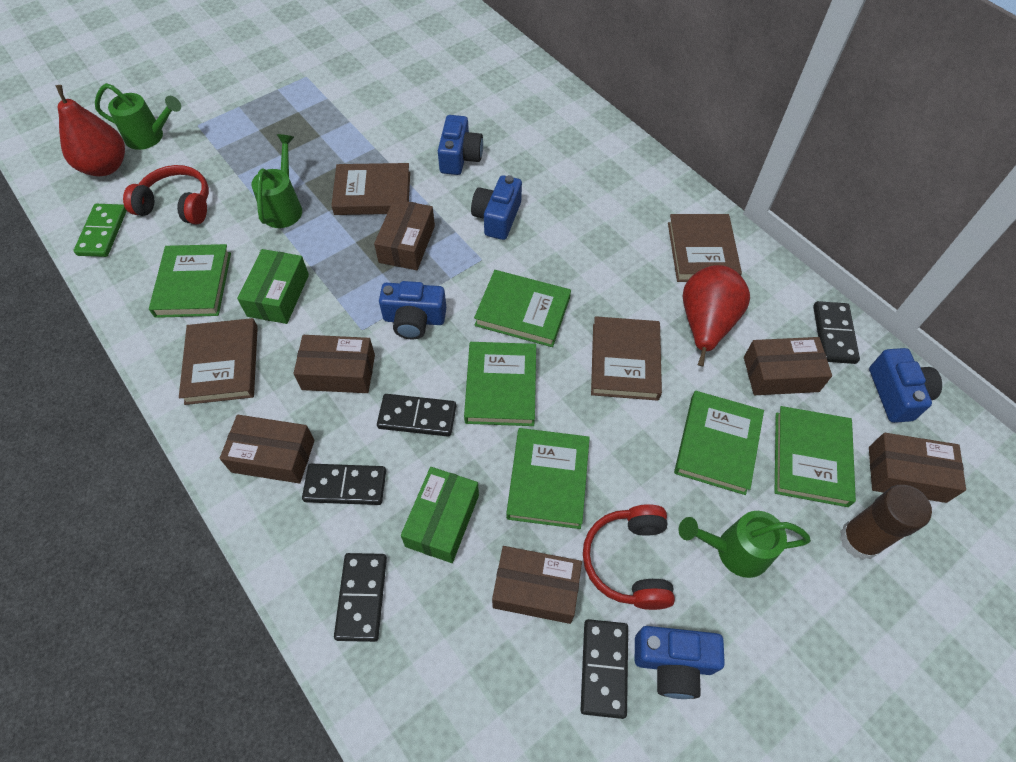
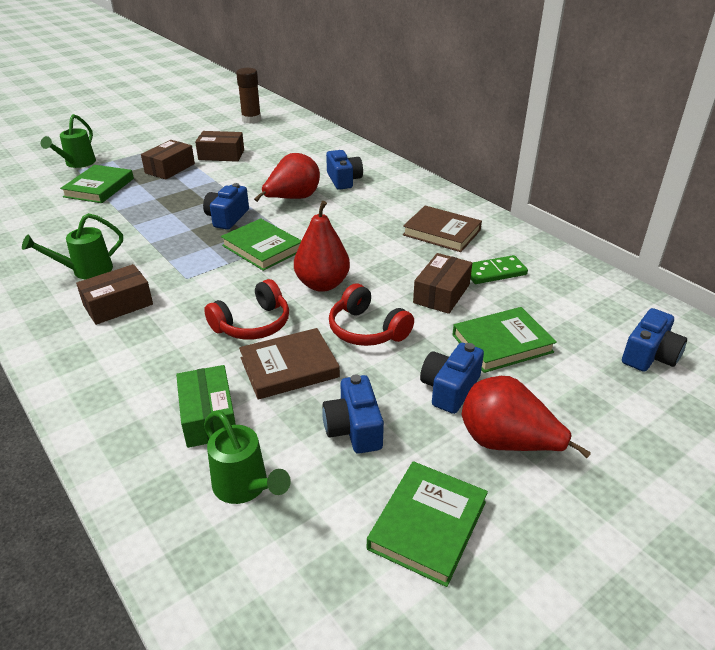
black domino: 5 -> 0
brown book: 4 -> 2
brown box: 6 -> 4
green book: 6 -> 4
green box: 2 -> 1
red pear: 2 -> 3

